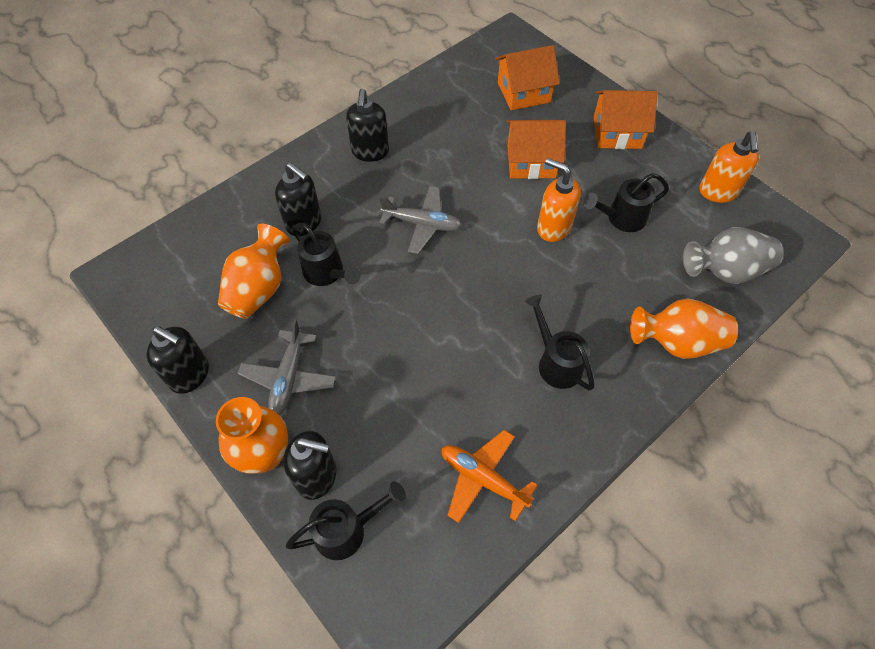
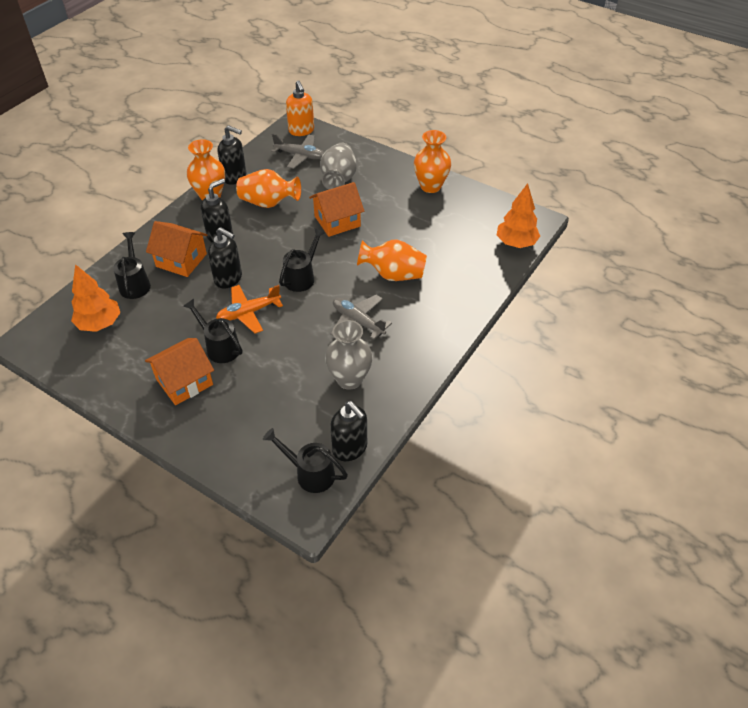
grey vase: 1 -> 2
orange soap dispenser: 2 -> 1
orange tree: 0 -> 2
orange vase: 3 -> 4

